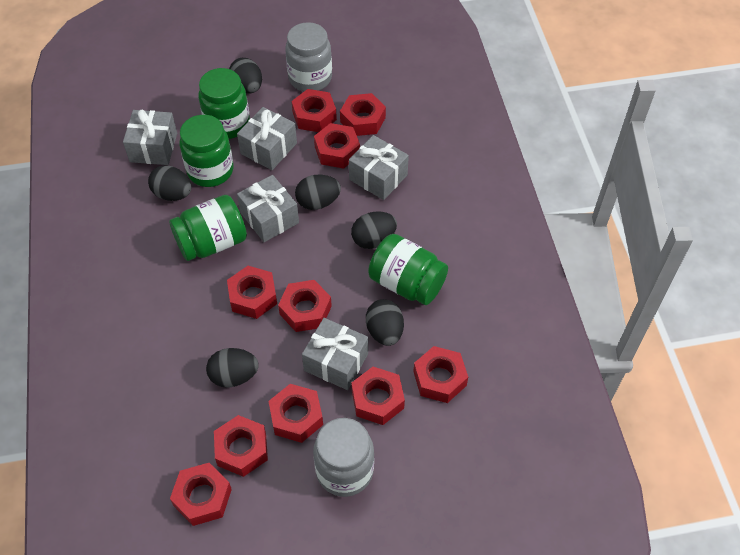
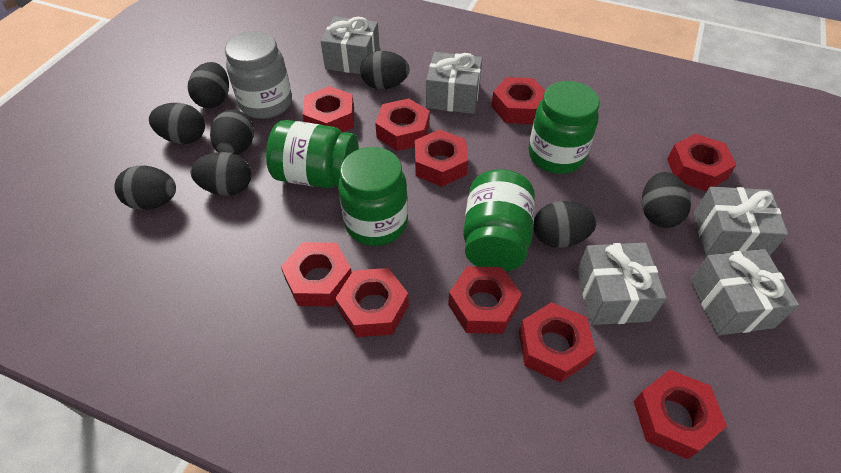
black egg: 6 -> 8
grey jar: 2 -> 1

